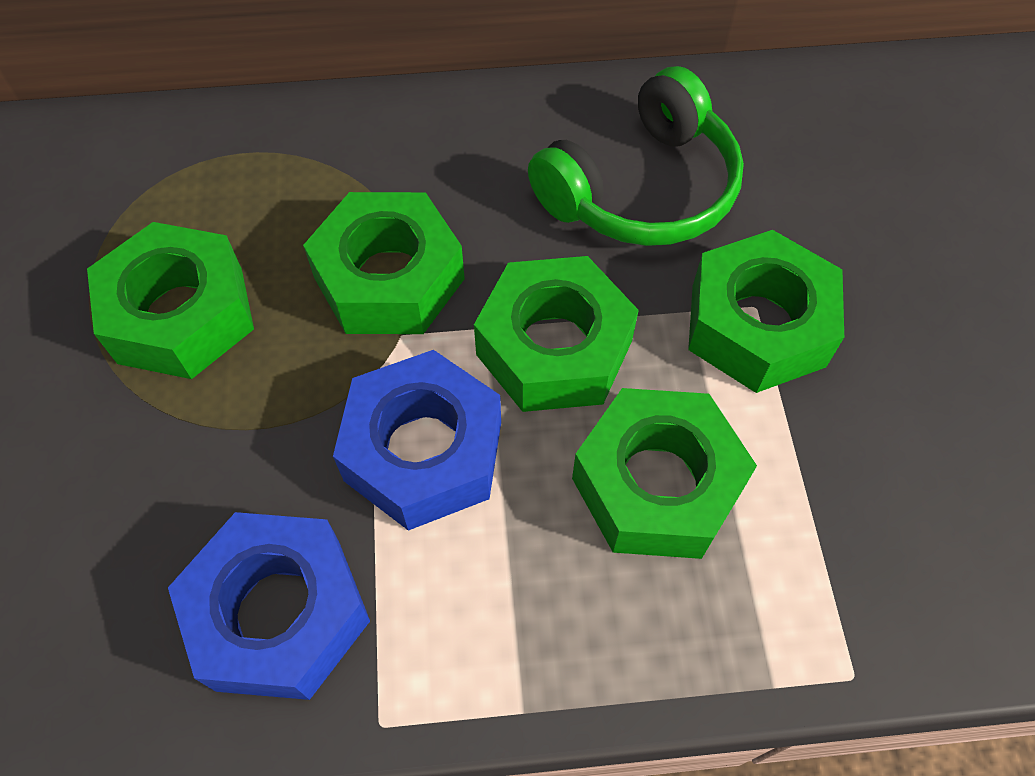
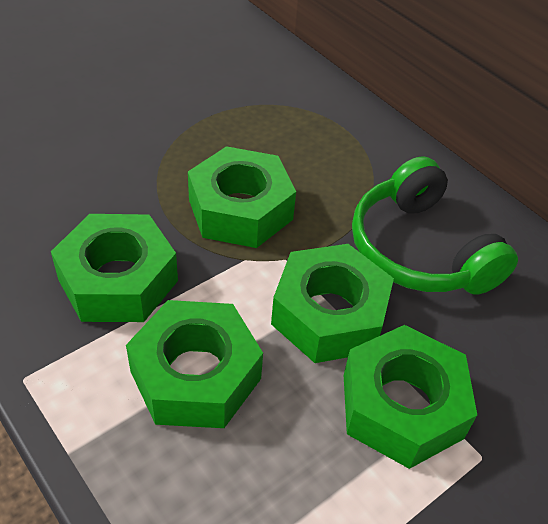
blue nut: 2 -> 0

